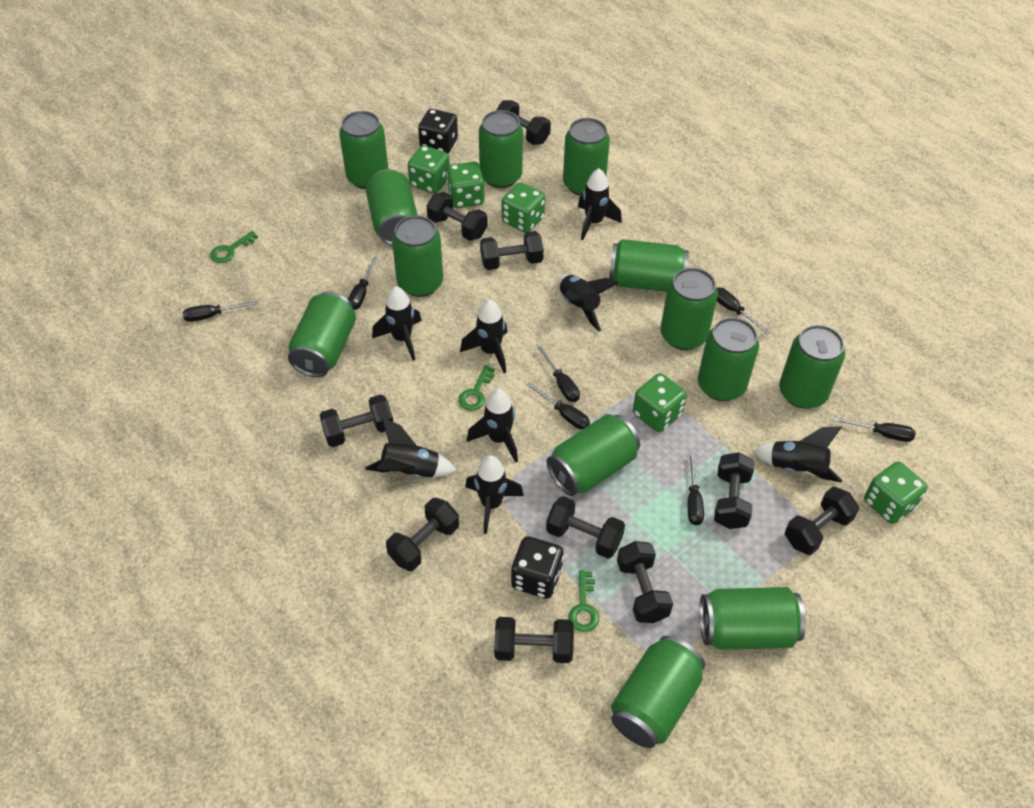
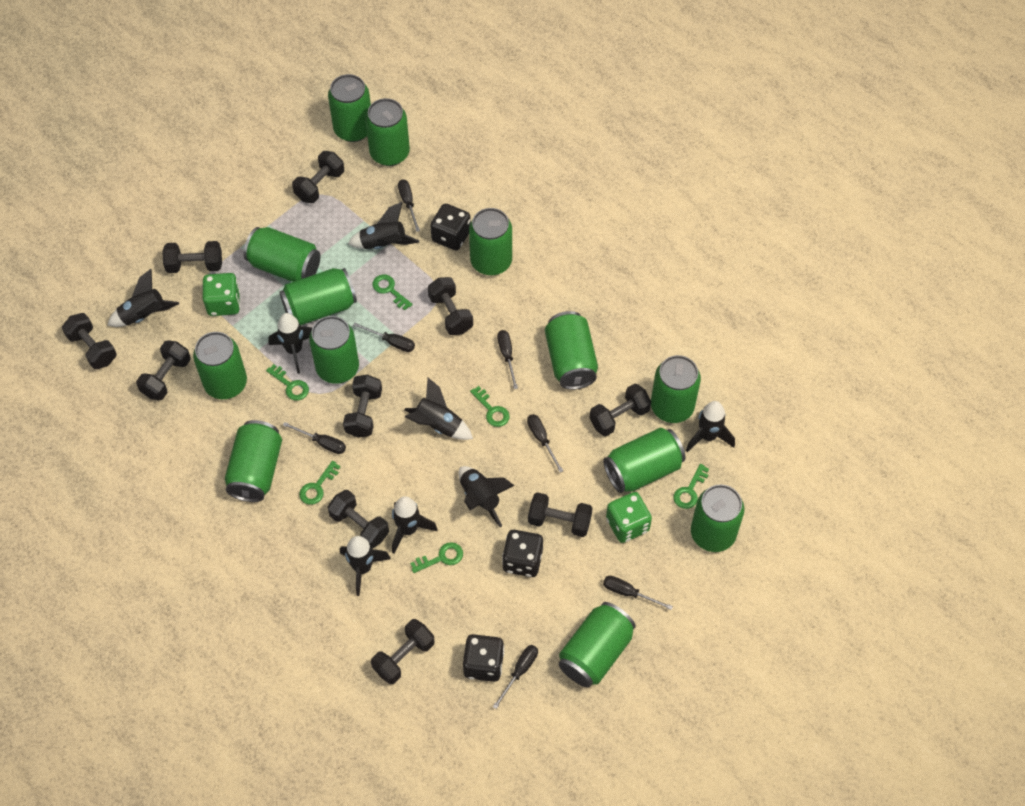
black dice: 2 -> 3
green dice: 5 -> 2
green key: 3 -> 6

